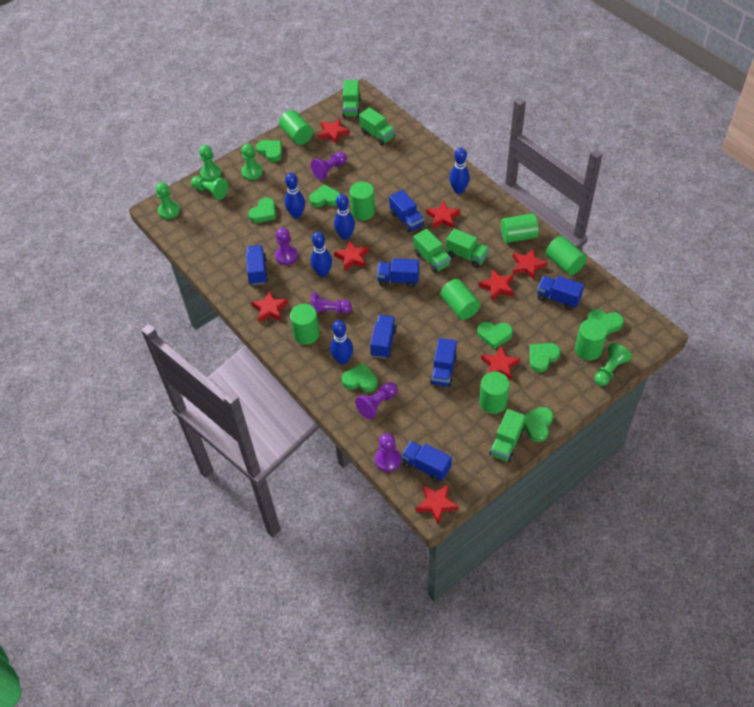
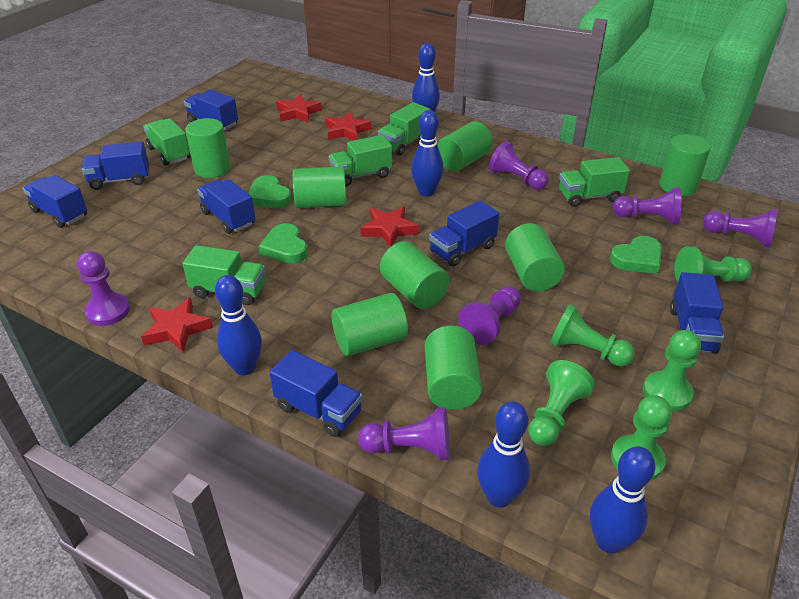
green heart: 8 -> 3
purple pawn: 5 -> 6
red star: 8 -> 4

